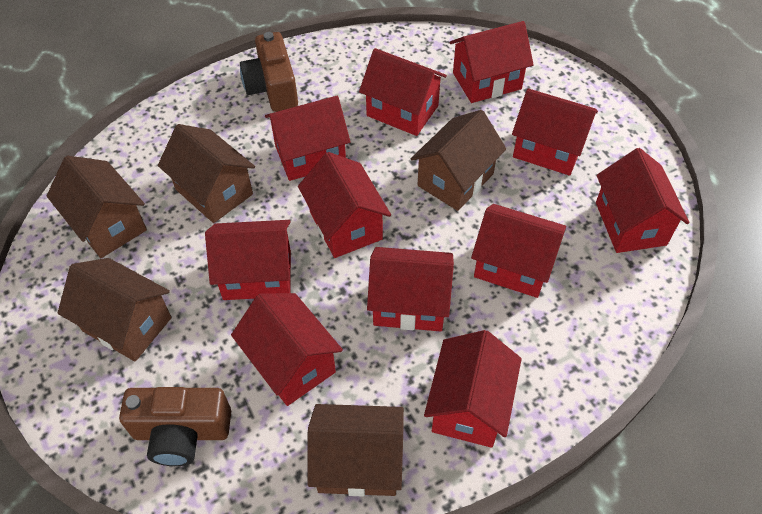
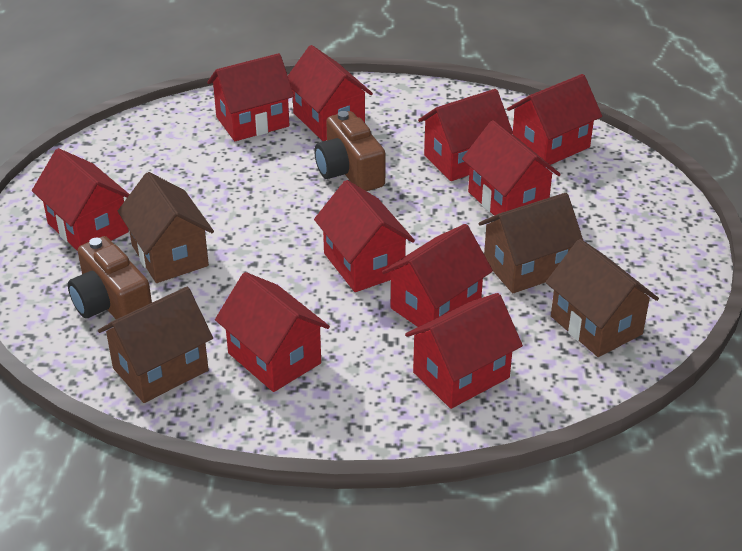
brown house: 5 -> 4
red house: 11 -> 10

